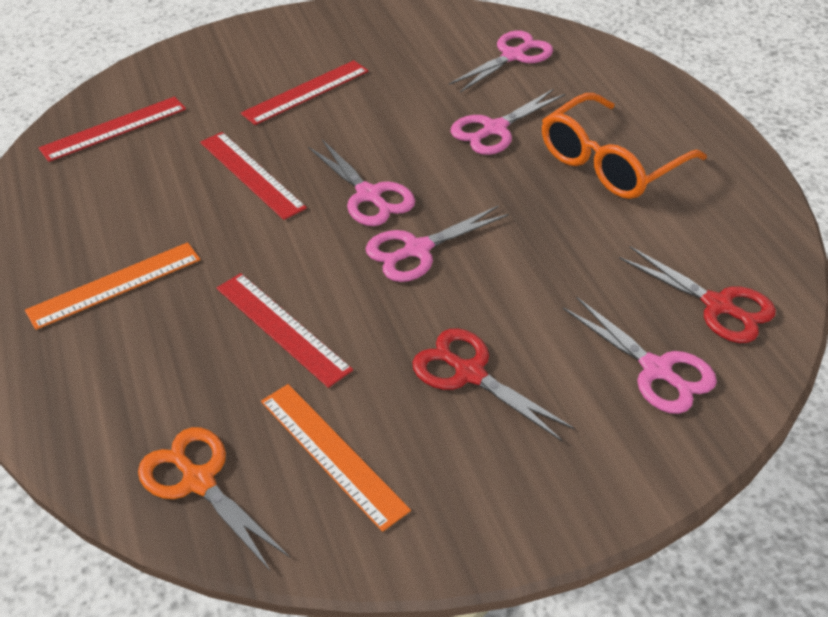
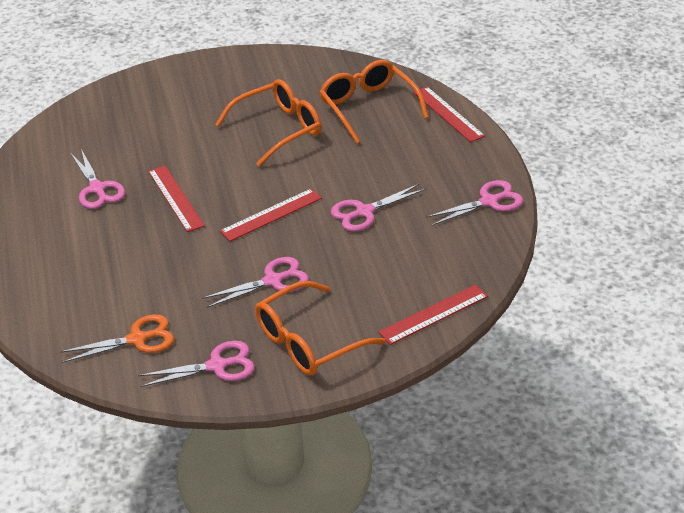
orange glasses: 1 -> 3
orange ruler: 2 -> 0
red scissors: 2 -> 0

